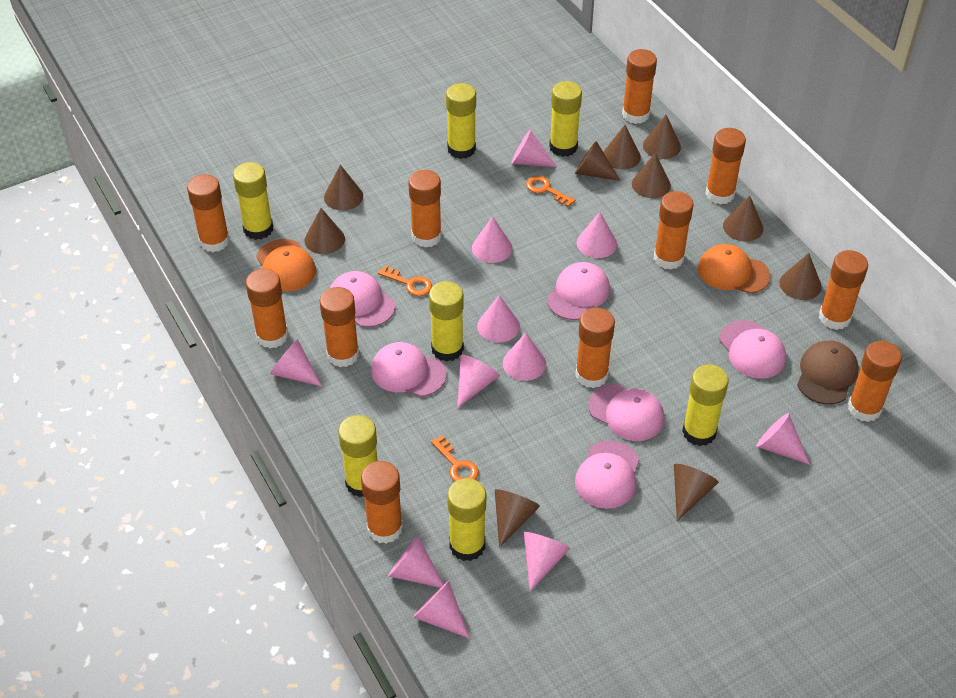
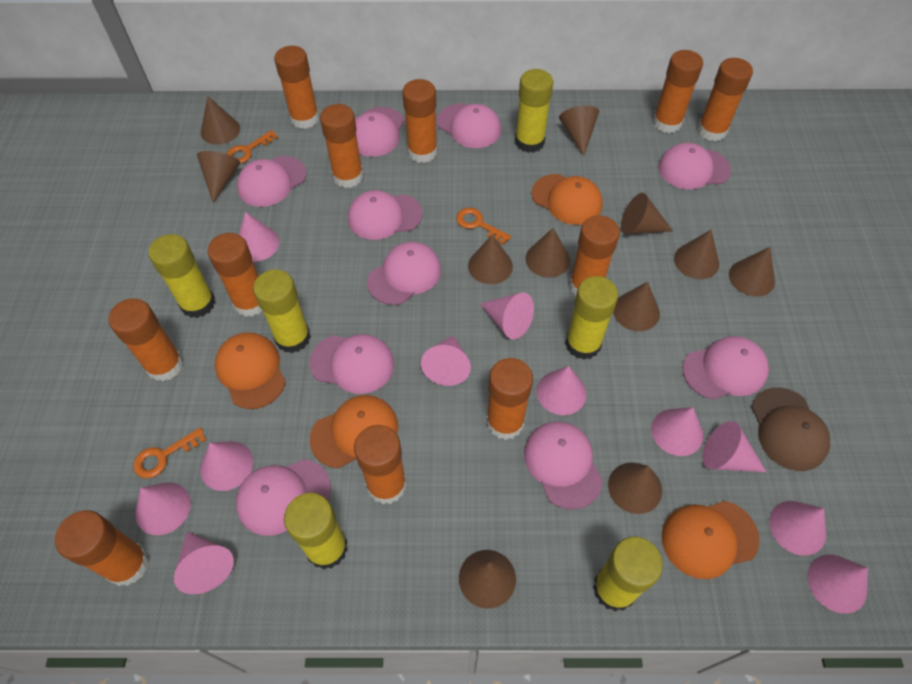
brown cone: 10 -> 11
orange cap: 2 -> 4
pink cap: 6 -> 10
yellow glue stick: 7 -> 6

